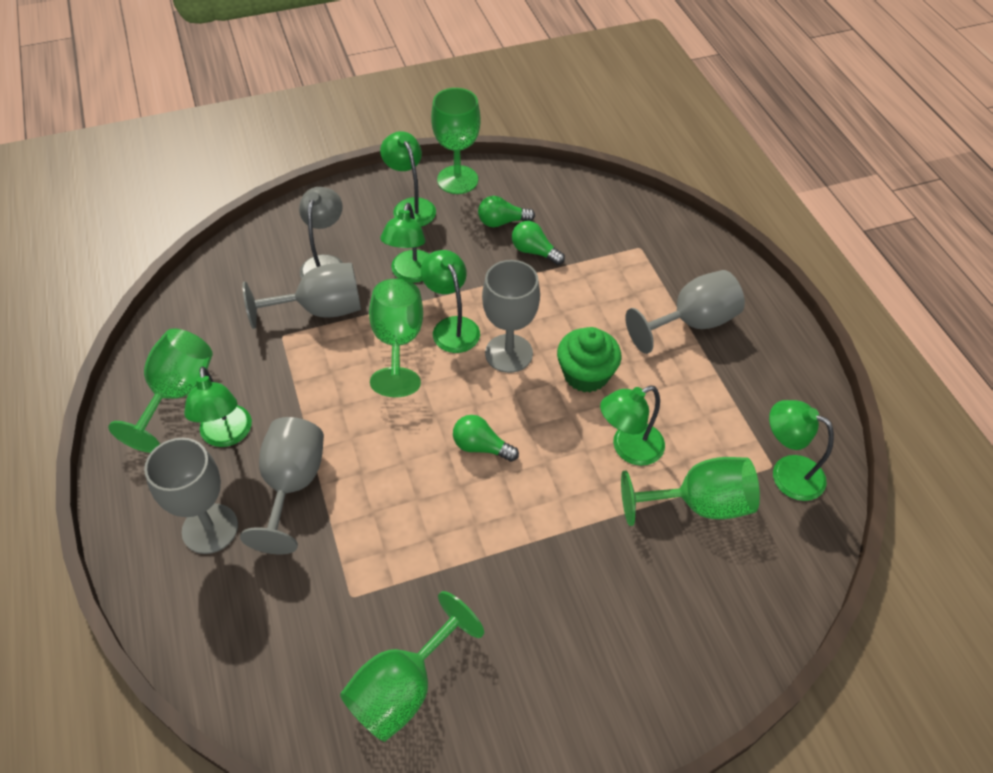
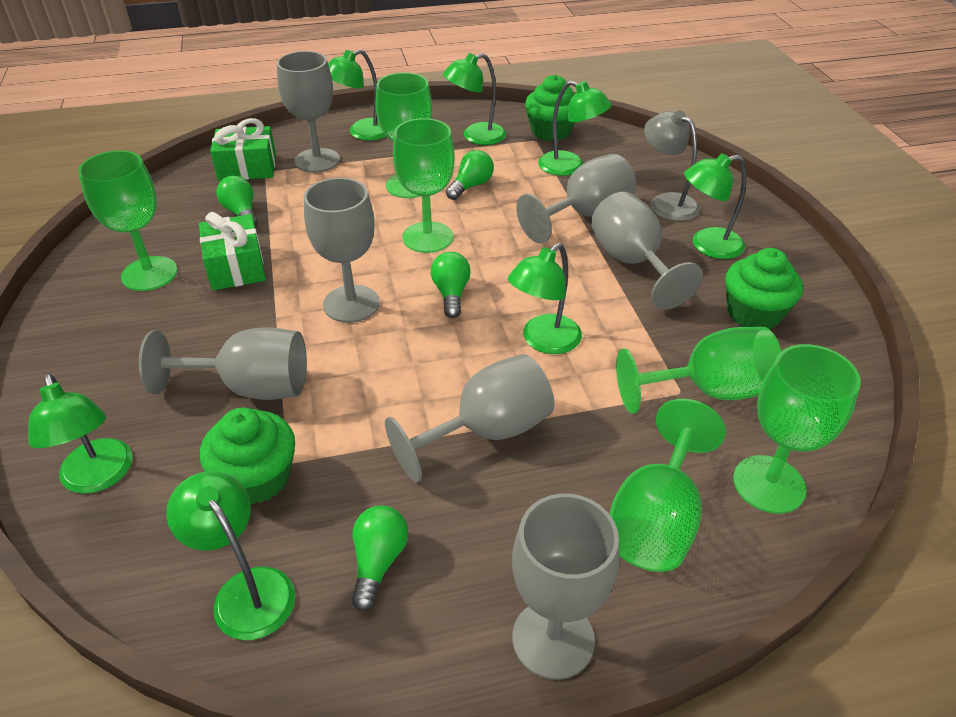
green cupcake: 1 -> 3
green gift: 0 -> 2
green goblet: 5 -> 6
green lamp: 6 -> 7
green light bulb: 3 -> 4
grey goblet: 5 -> 7

